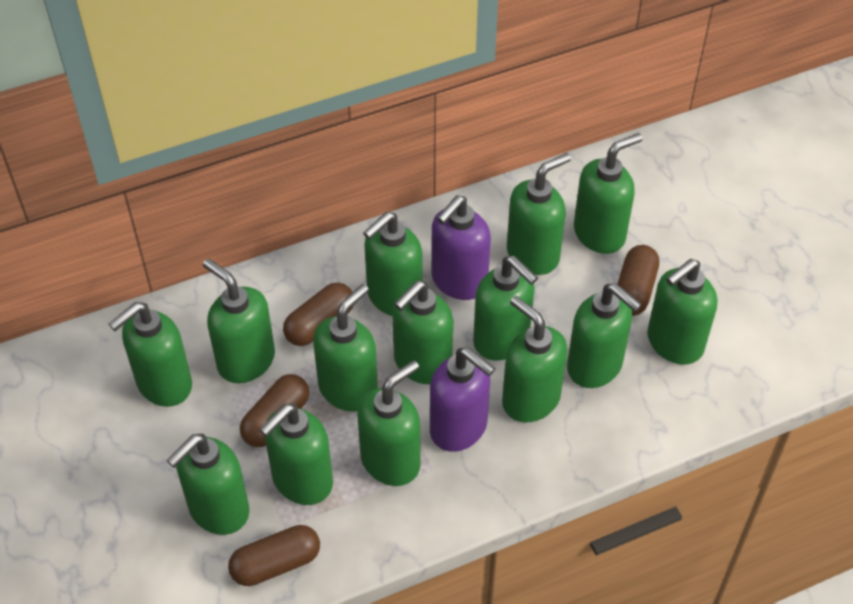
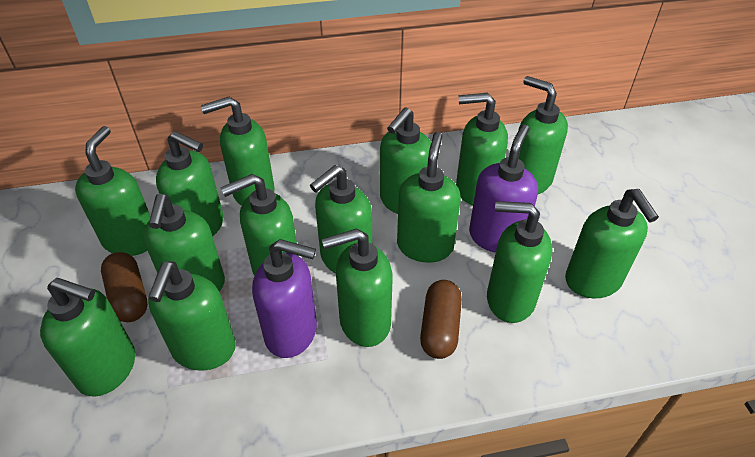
brown capsule: 4 -> 2
green soap dispenser: 14 -> 15

